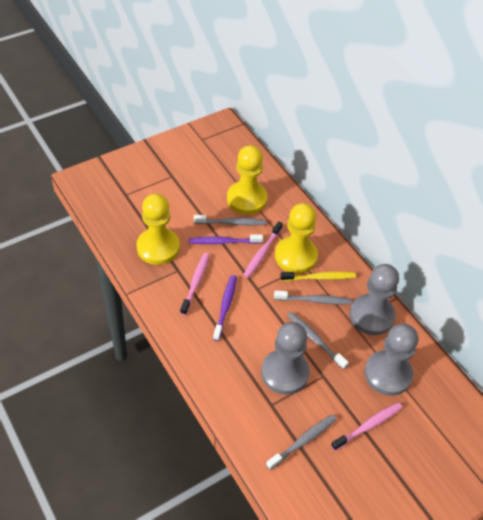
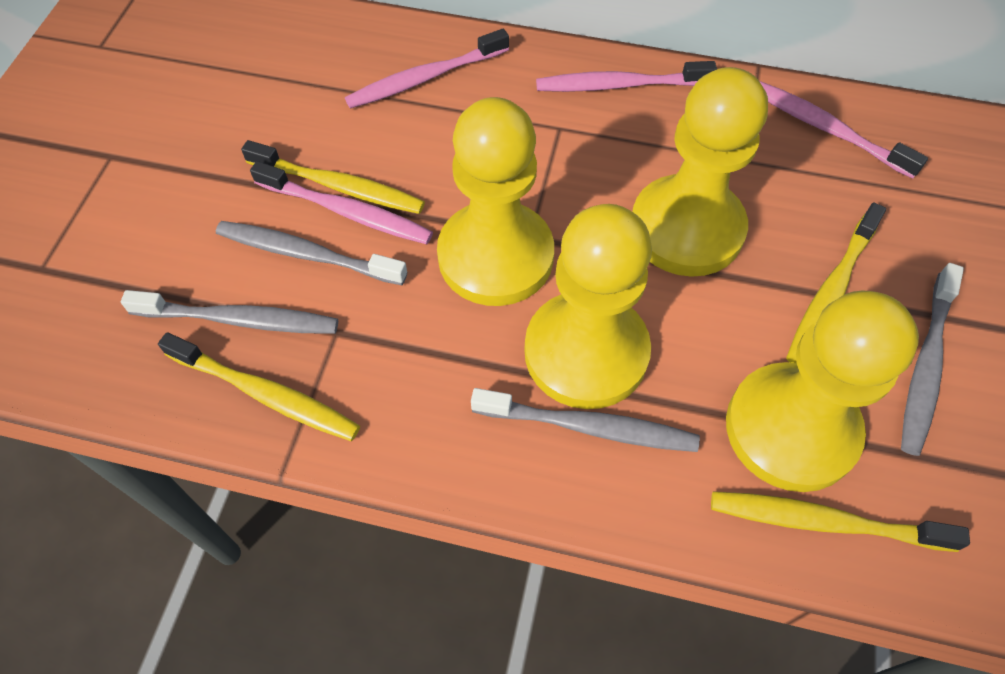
grey pawn: 3 -> 0
pink toothbrush: 3 -> 4
purple toothbrush: 2 -> 0
yellow pawn: 3 -> 4
yellow toothbrush: 1 -> 4

